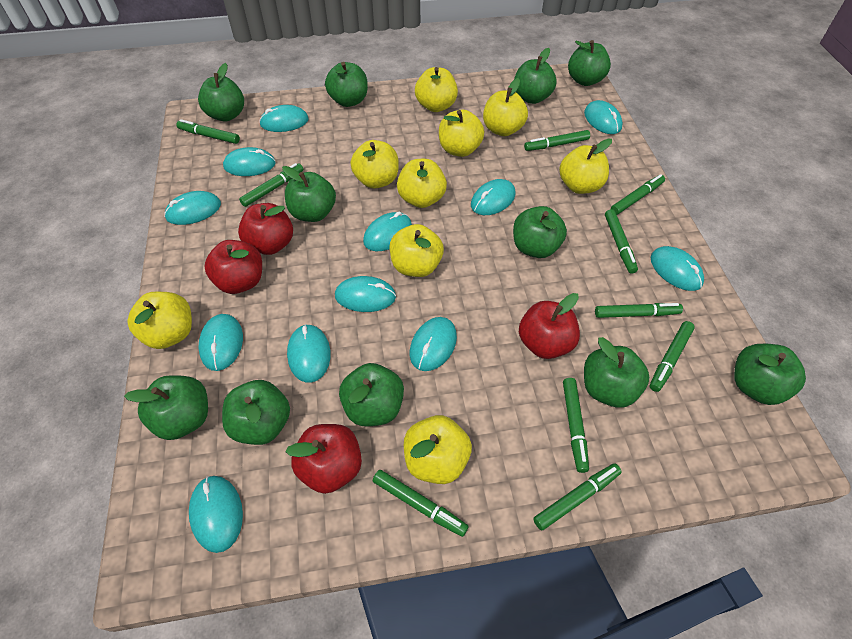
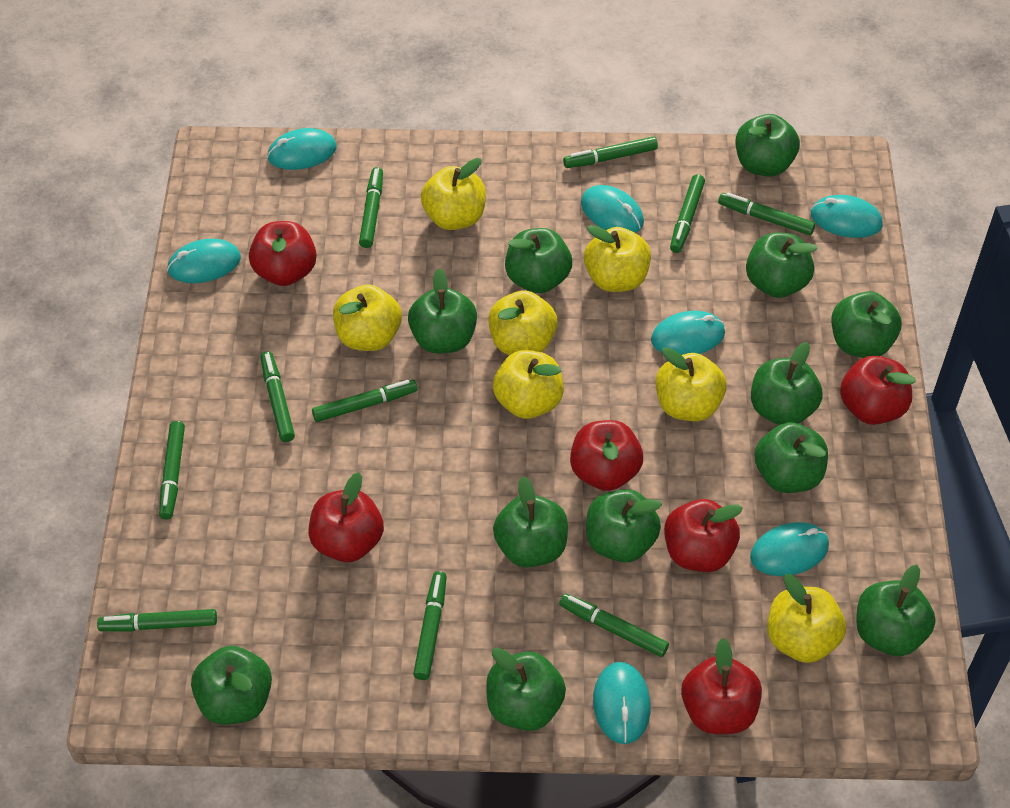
green apple: 11 -> 12
red apple: 4 -> 6
turquoise mouse: 12 -> 7
yellow apple: 9 -> 7

